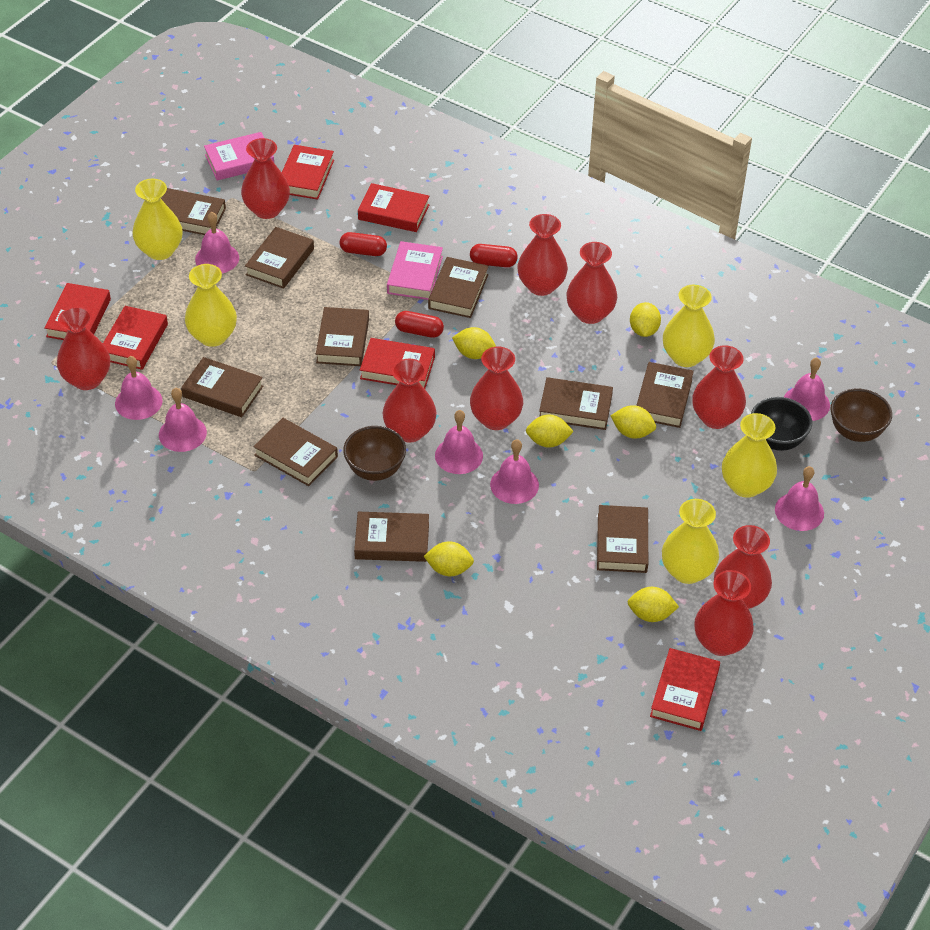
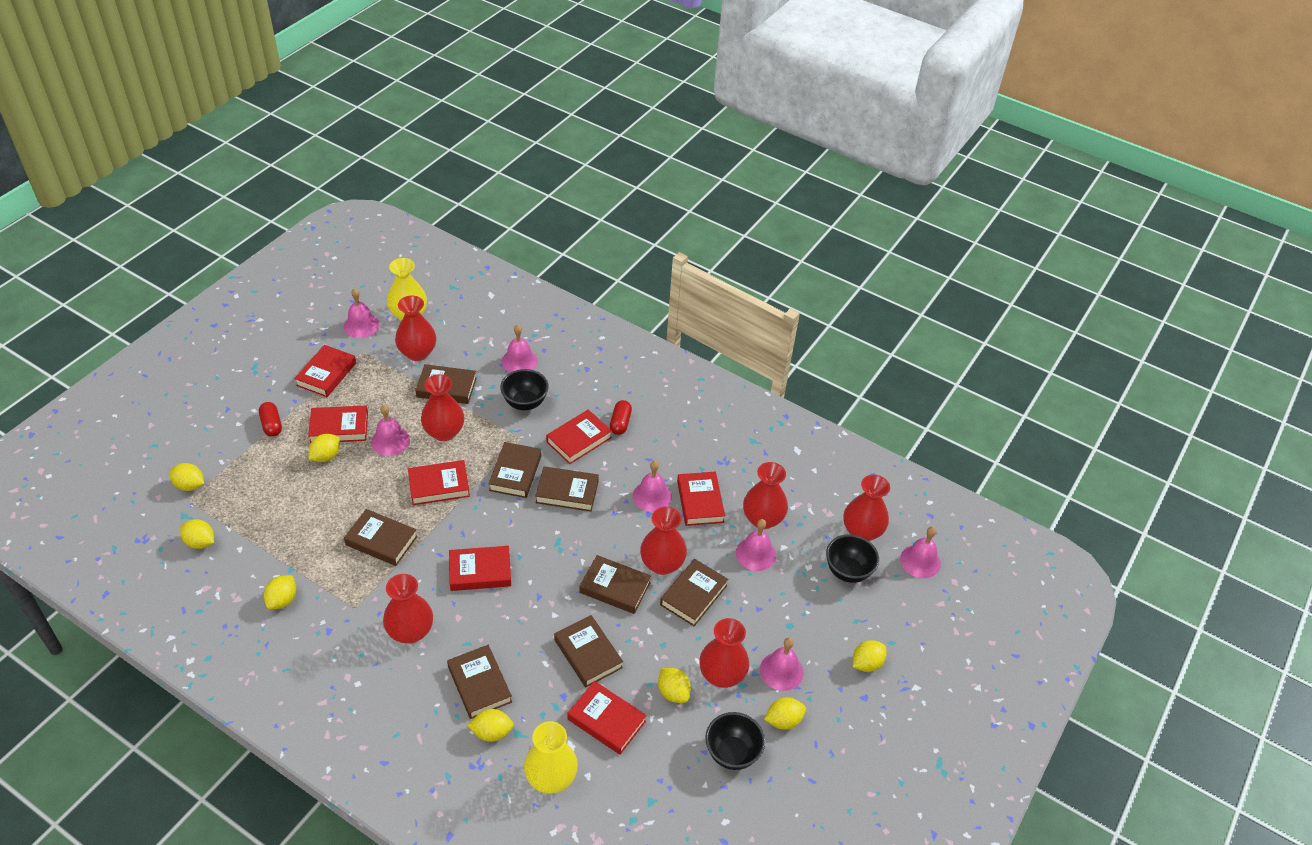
black bowl: 1 -> 3
brown book: 10 -> 8
brown bowl: 2 -> 0
pink book: 2 -> 0
red book: 6 -> 7
red capsule: 3 -> 2
red vase: 9 -> 7
yellow lemon: 6 -> 8
yellow vase: 5 -> 2

